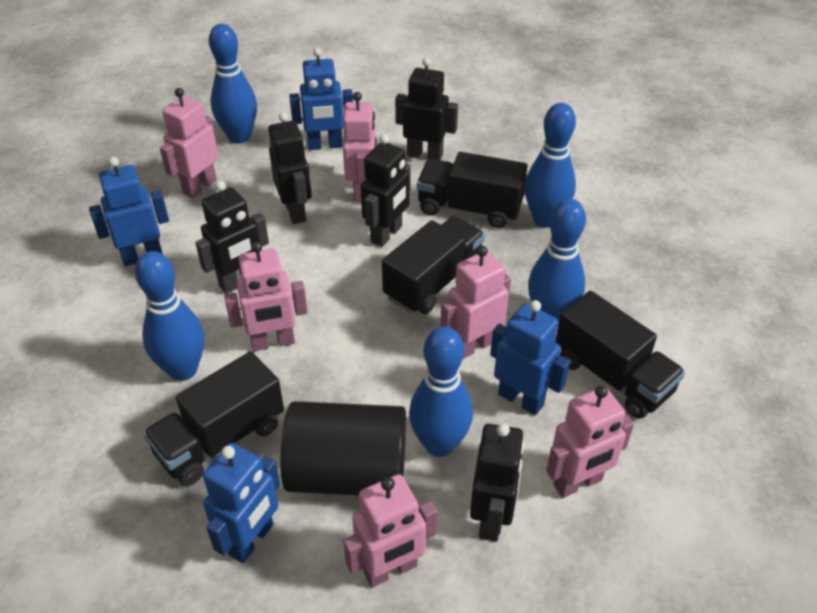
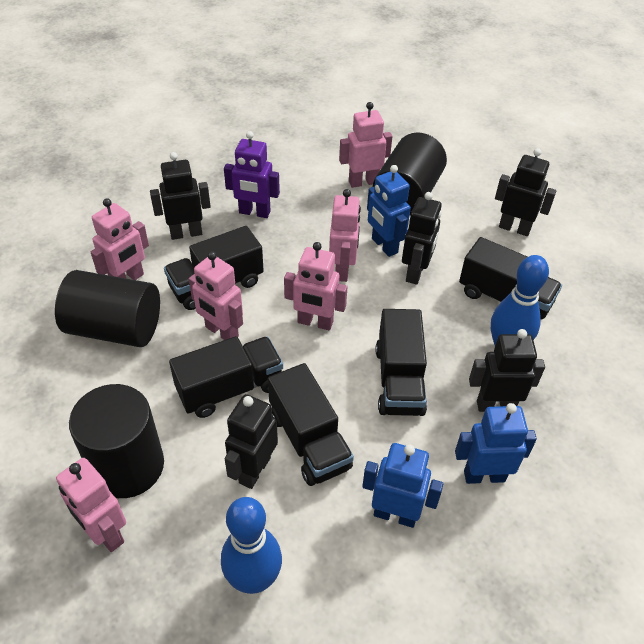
black cylinder: 1 -> 3
black truck: 4 -> 5
blue bowling pin: 5 -> 2
blue robot: 4 -> 3
purple robot: 0 -> 1

